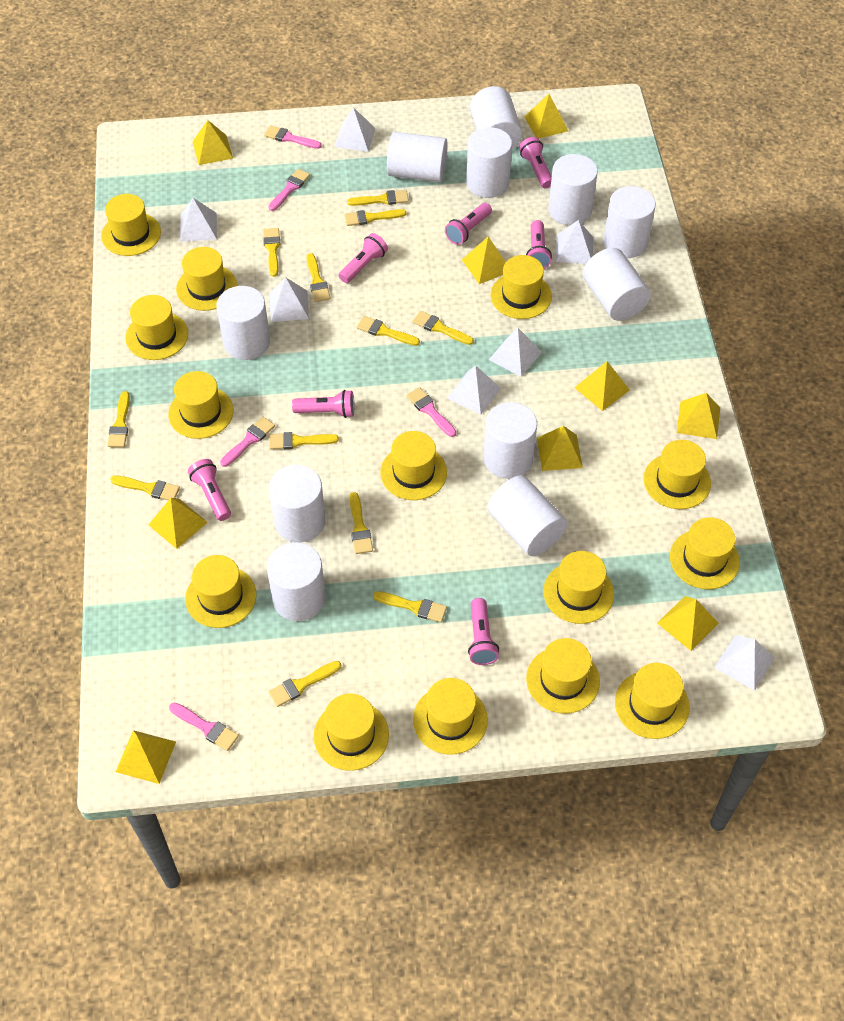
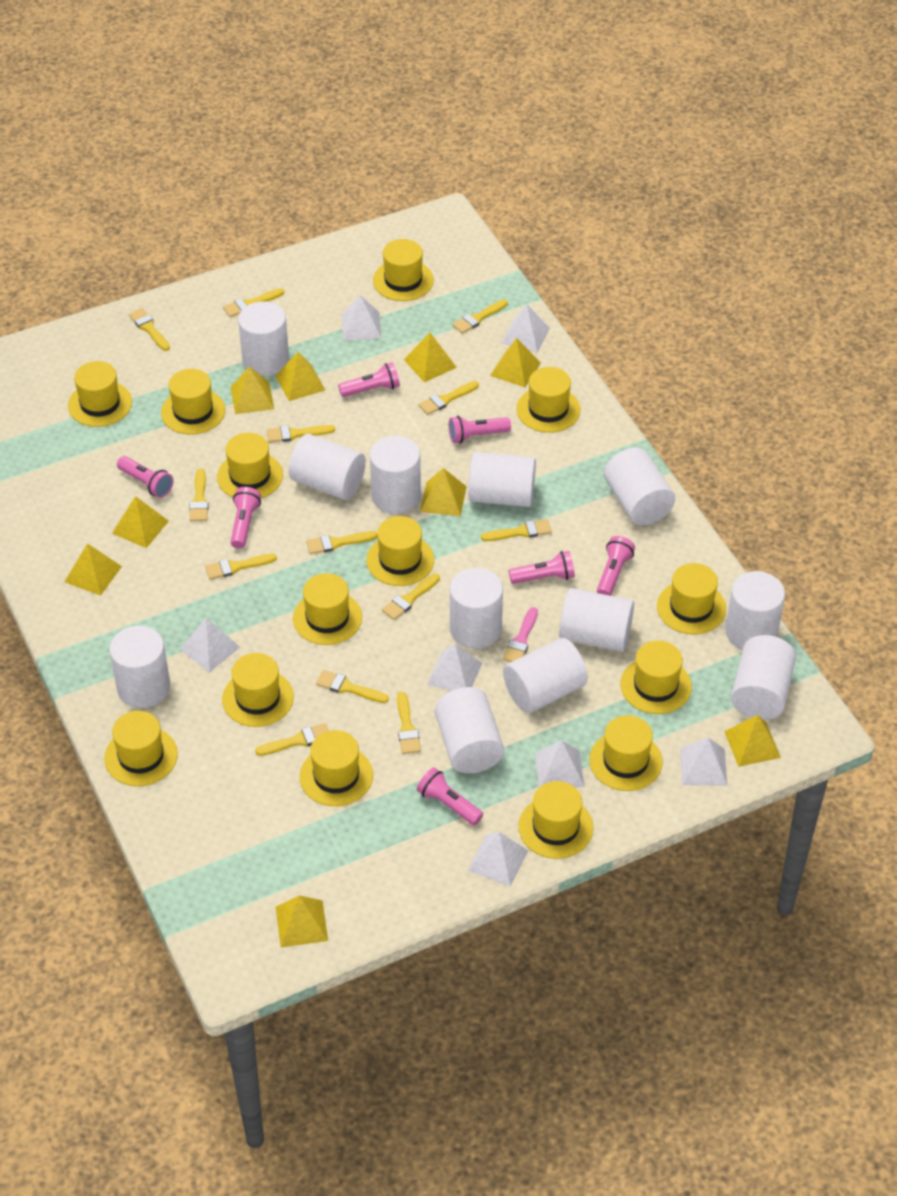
pink brush: 5 -> 1
white cylinder: 11 -> 12
yellow brush: 12 -> 13

